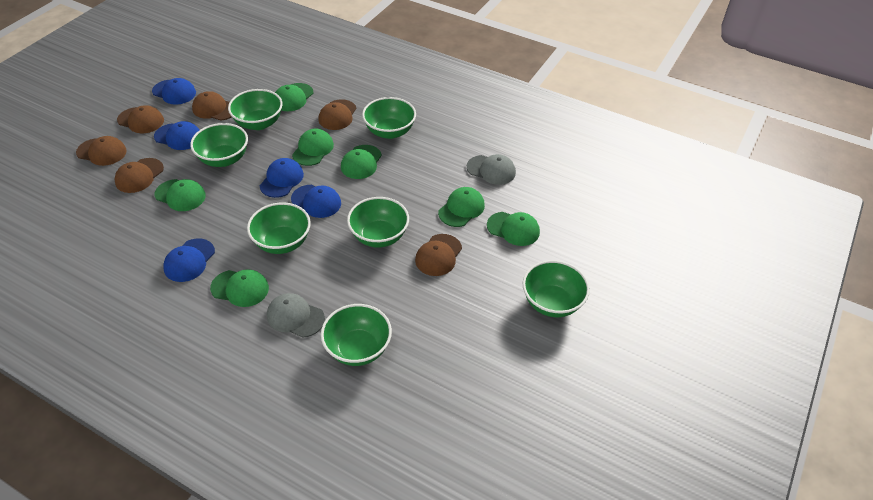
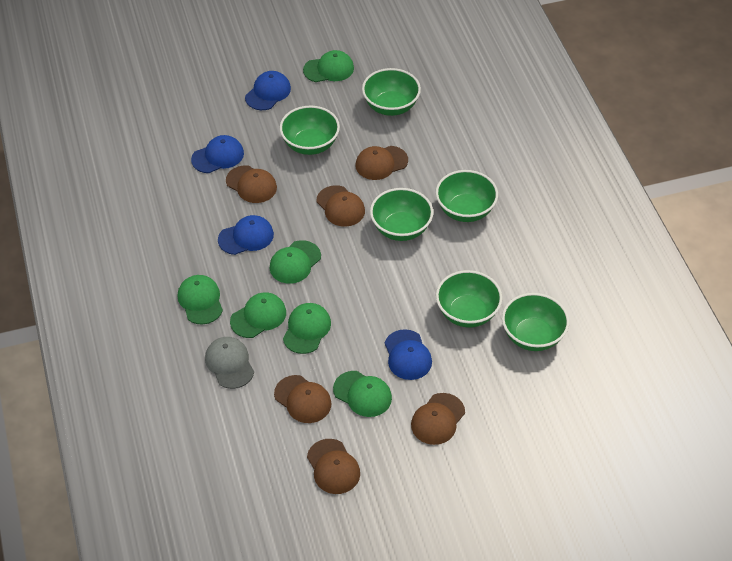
blue cap: 5 -> 4
green bowl: 7 -> 6
green cap: 7 -> 6
grey cap: 2 -> 1

